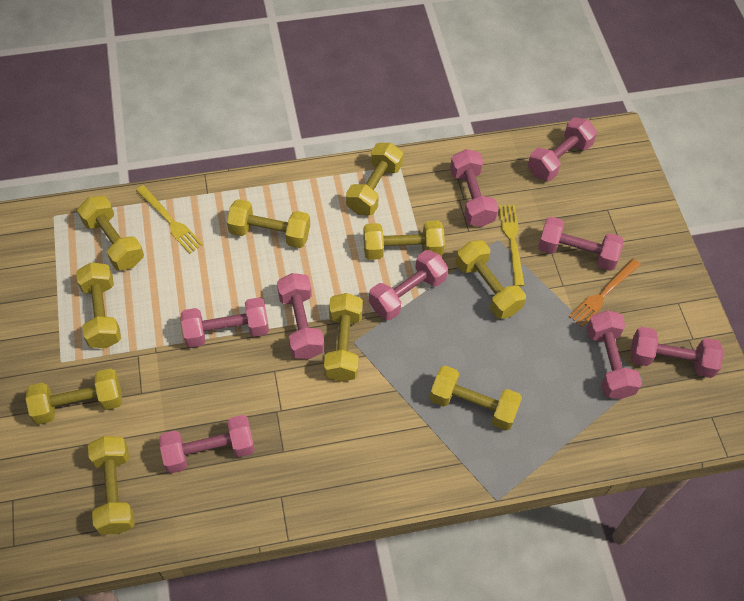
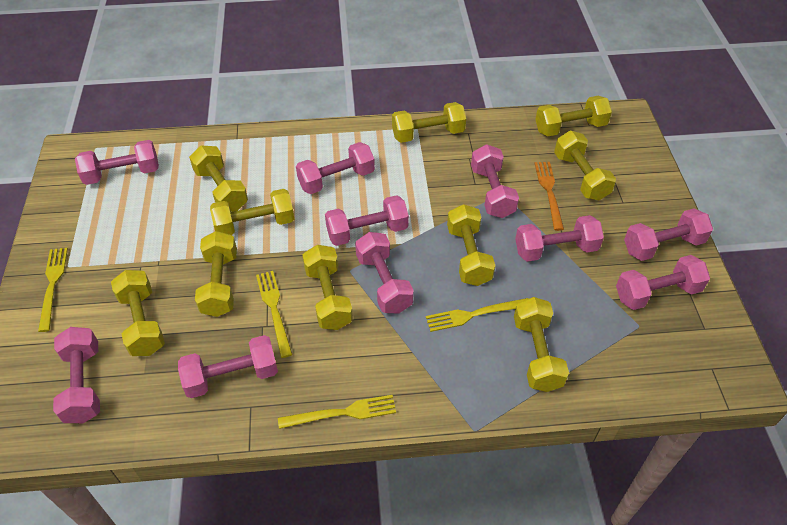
pink dumbbell: 9 -> 10
yellow fork: 2 -> 4

